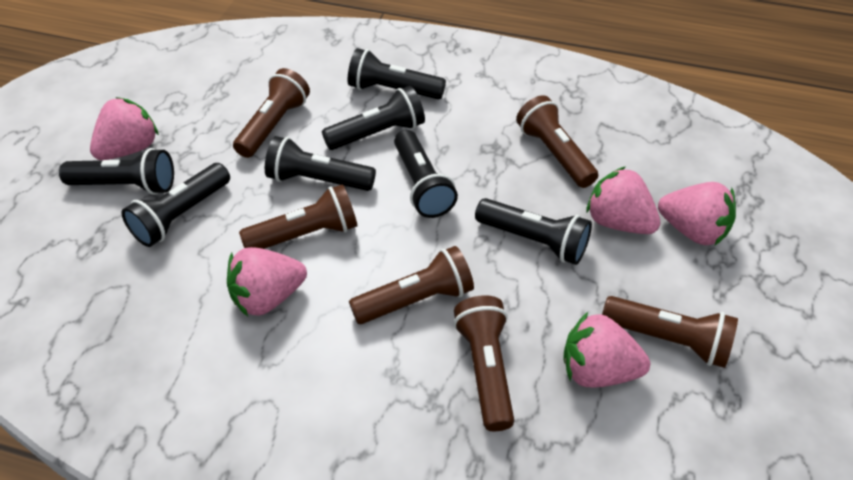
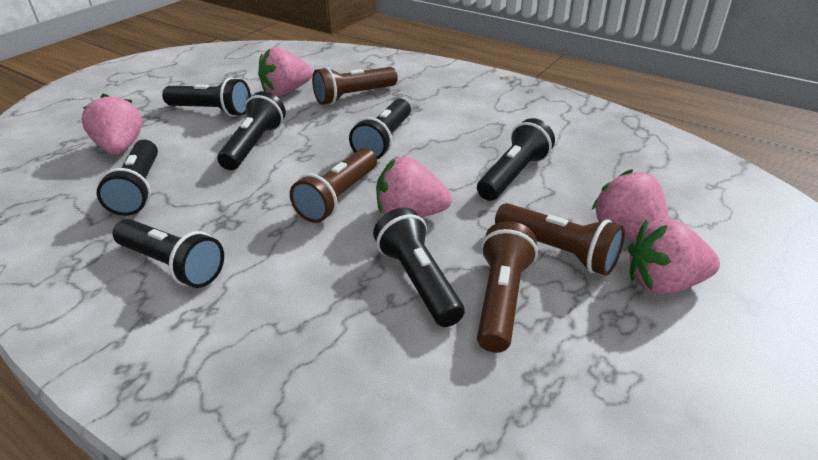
brown flashlight: 6 -> 4

